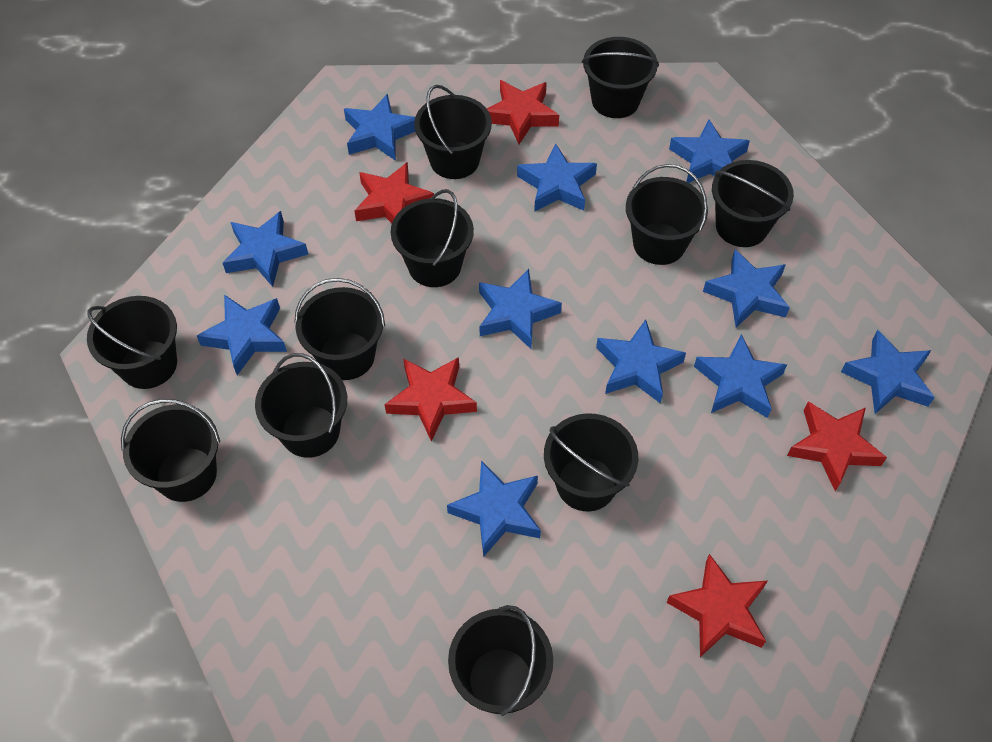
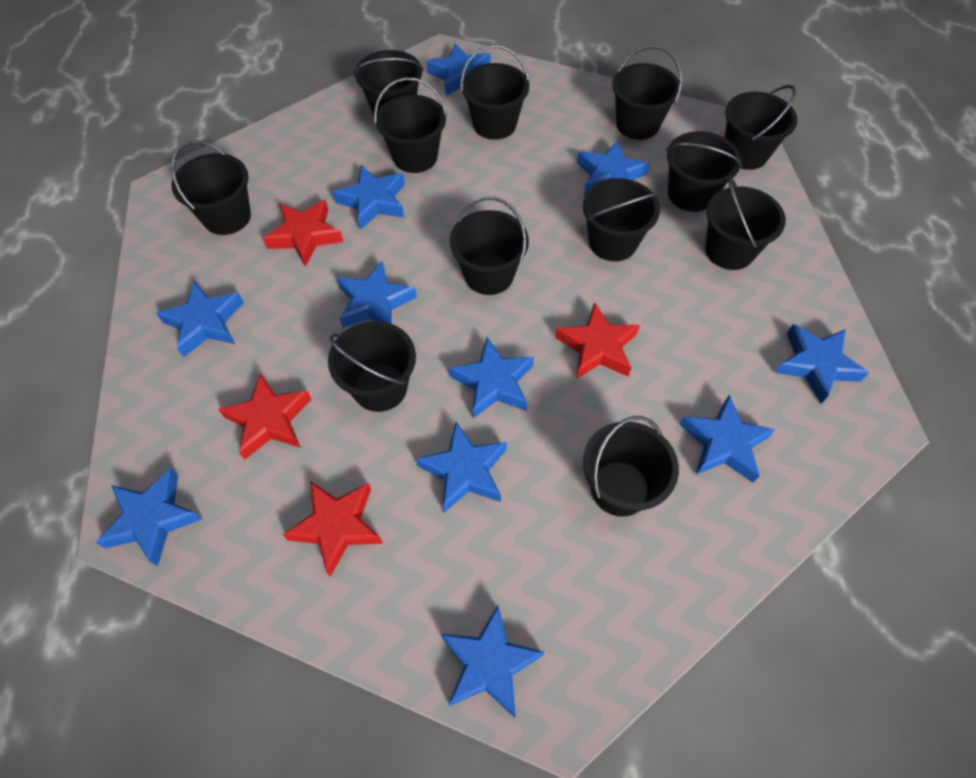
black bucket: 11 -> 12
red star: 5 -> 4

